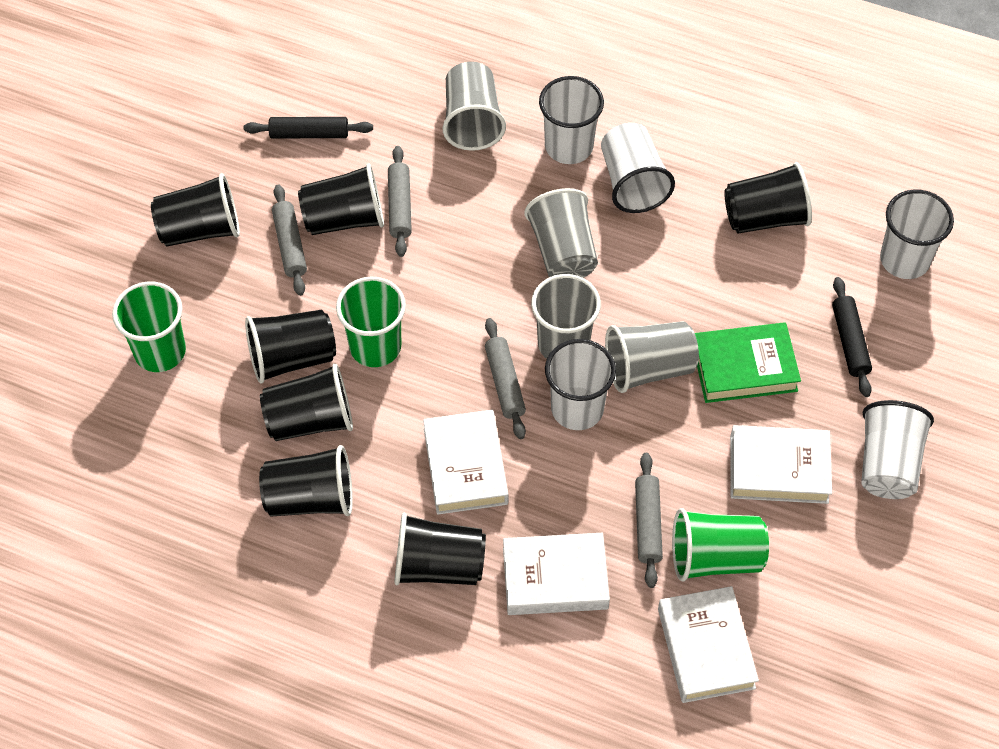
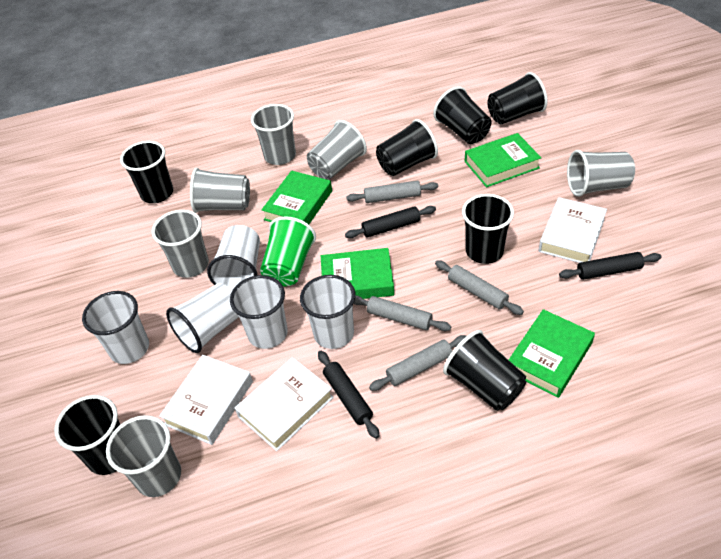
black rolling pin: 2 -> 3
green book: 1 -> 4
green cup: 3 -> 1
grey cup: 4 -> 6
white book: 4 -> 3

